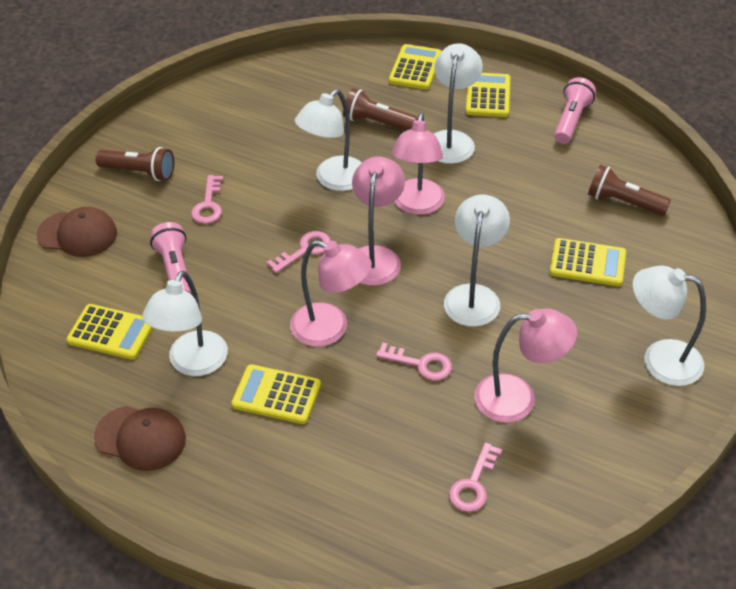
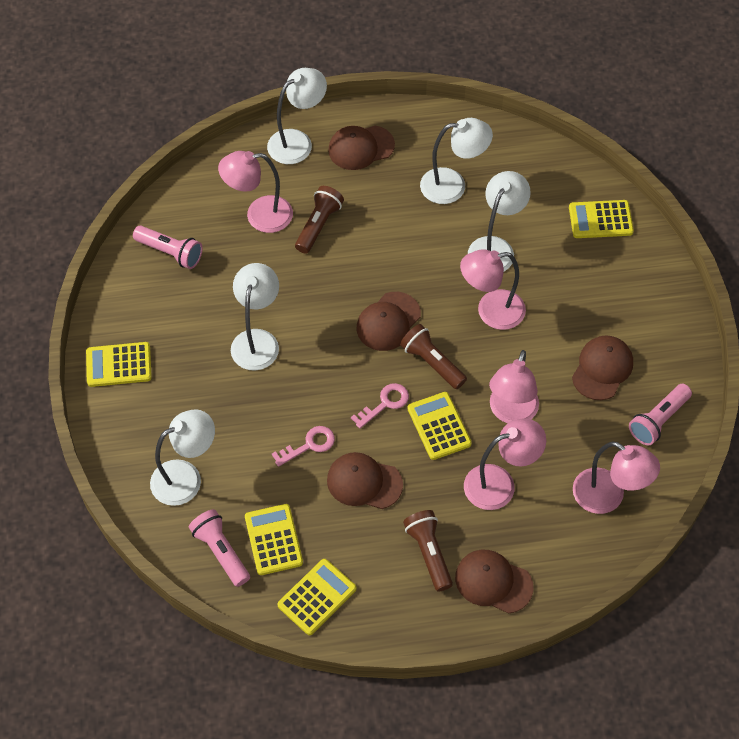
brown cap: 2 -> 5
pink flashlight: 2 -> 3
pink key: 4 -> 2
pink lamp: 4 -> 5

